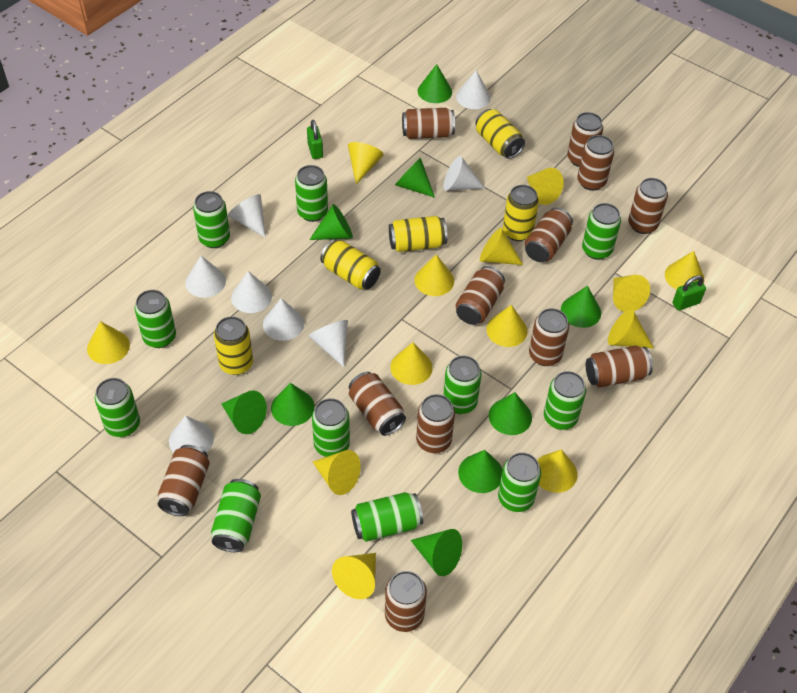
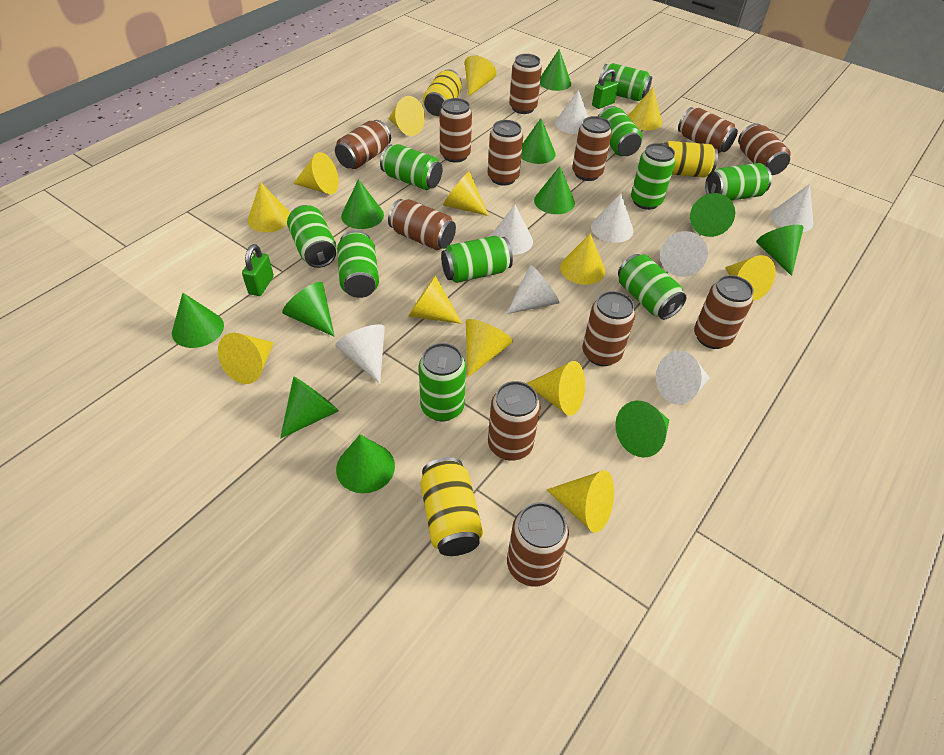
green can: 11 -> 10
green cone: 9 -> 11
yellow can: 5 -> 3

